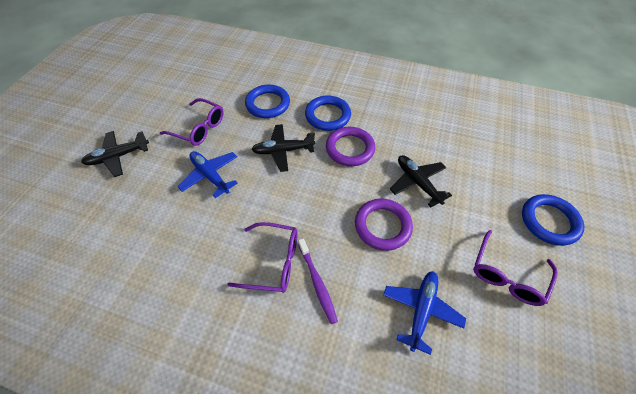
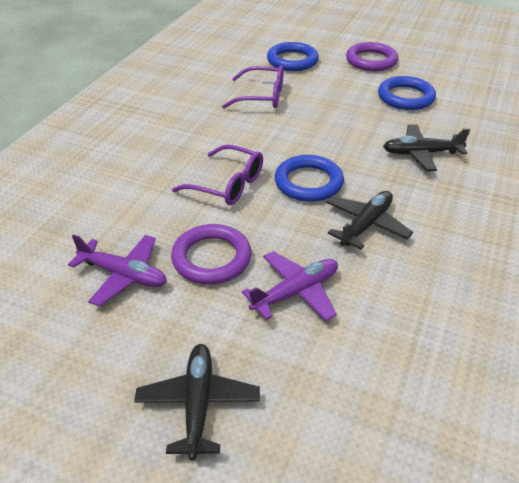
blue plane: 2 -> 0
purple glasses: 3 -> 2
purple plane: 0 -> 2
purple toothbrush: 1 -> 0

